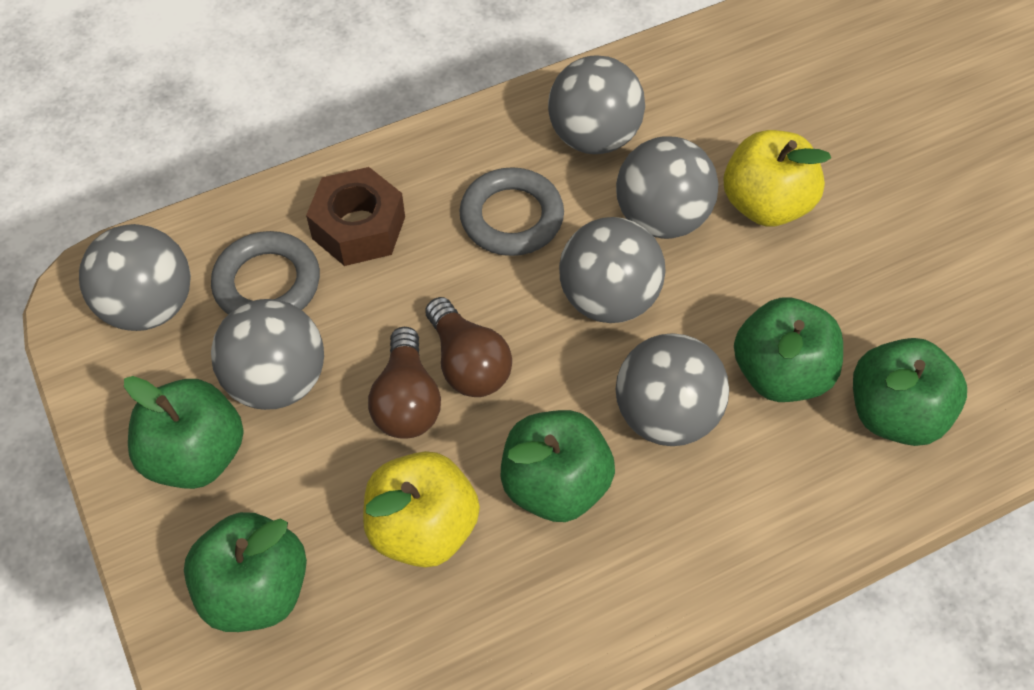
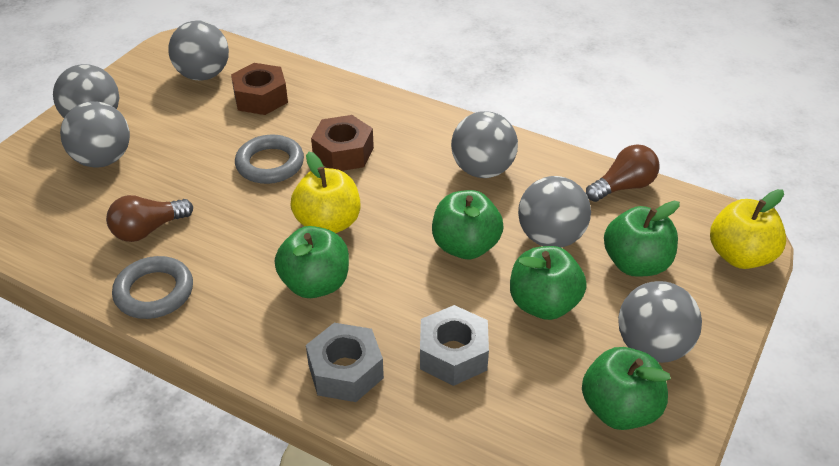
brown nut: 1 -> 2
grey nut: 0 -> 2

